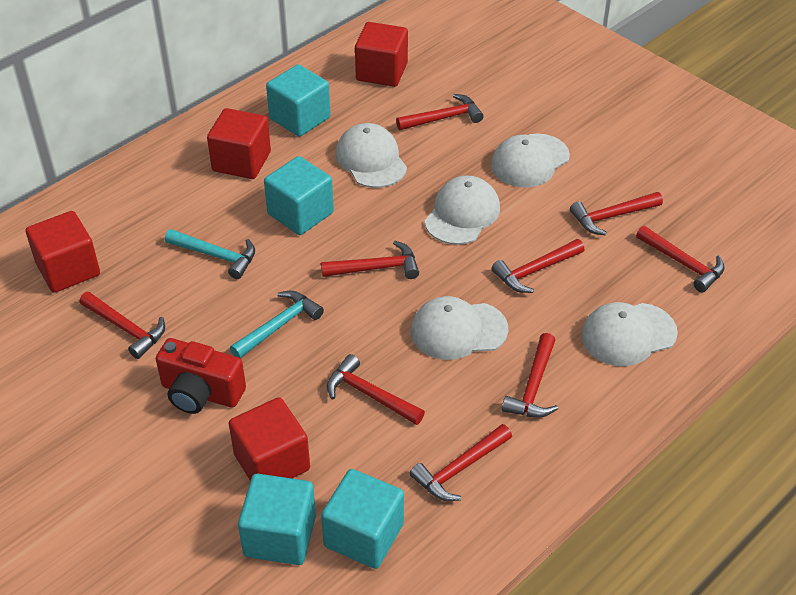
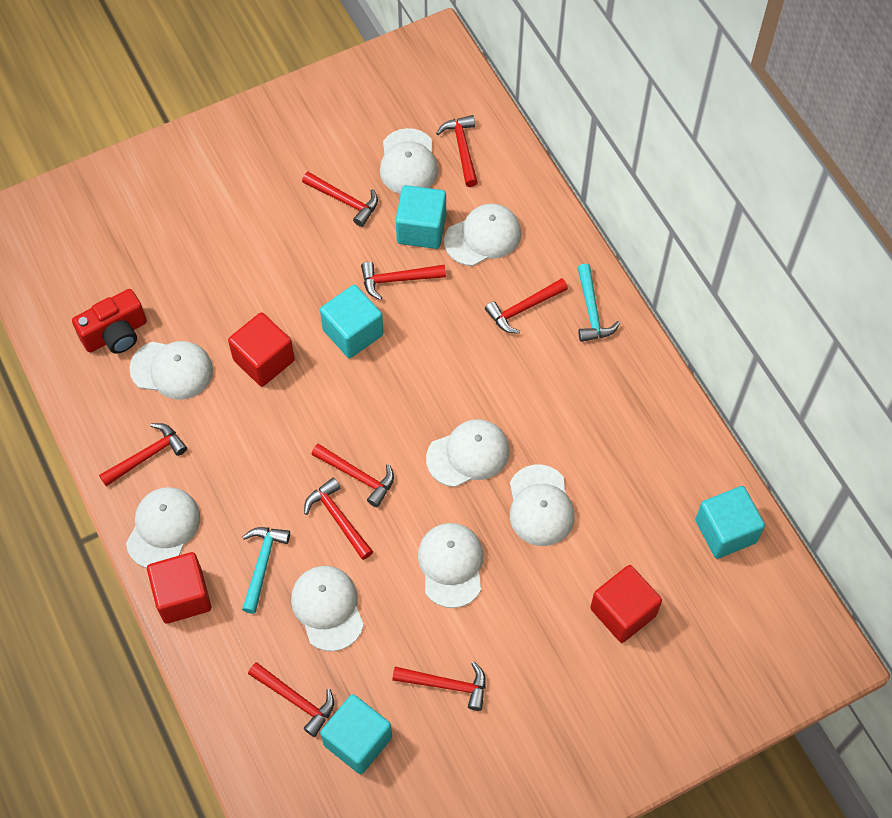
red cube: 4 -> 3
white cap: 5 -> 8

